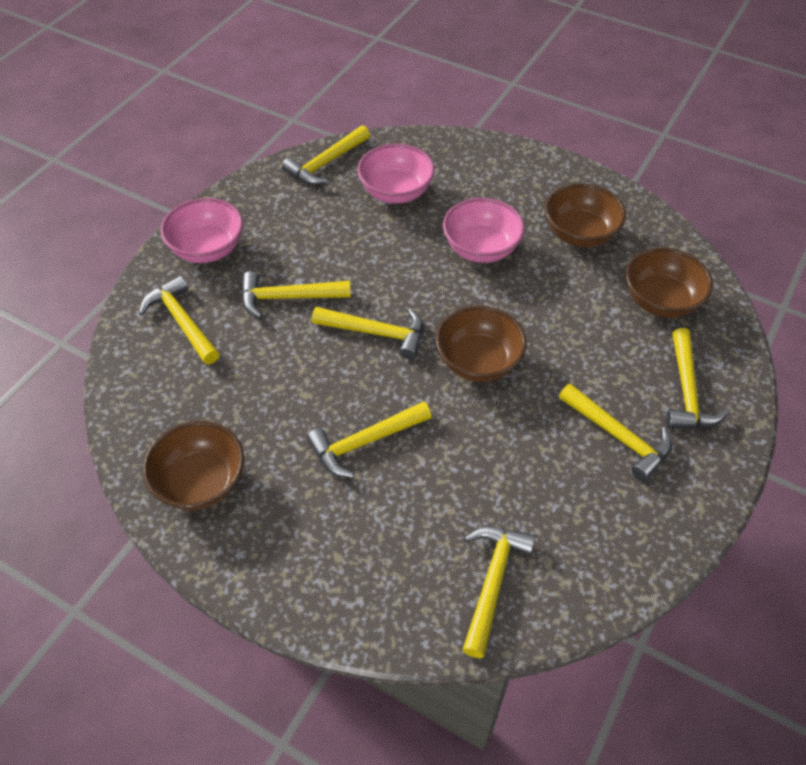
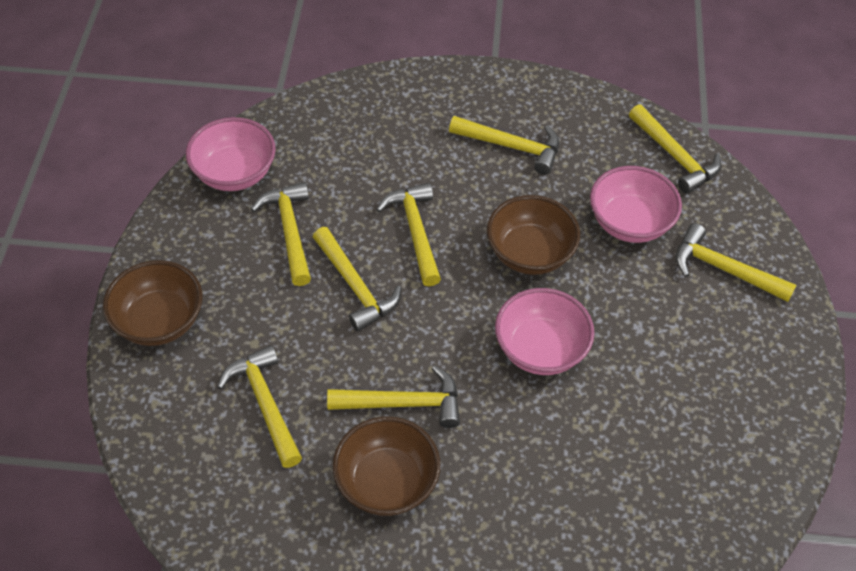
brown bowl: 4 -> 3

